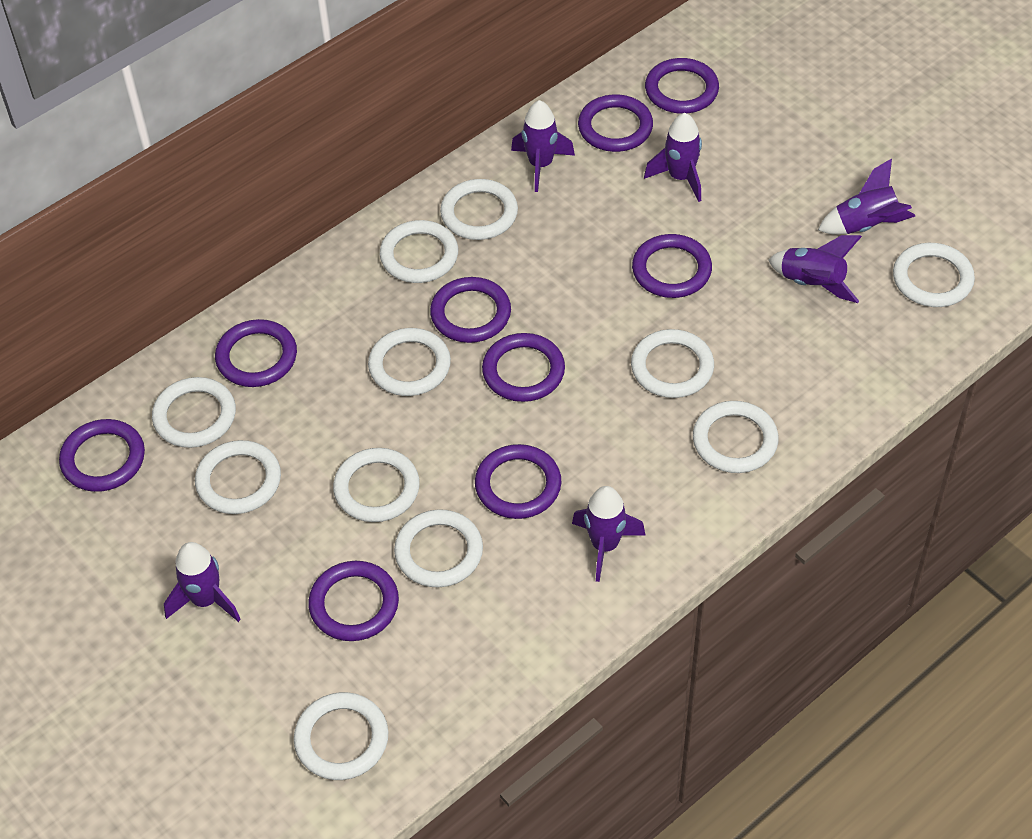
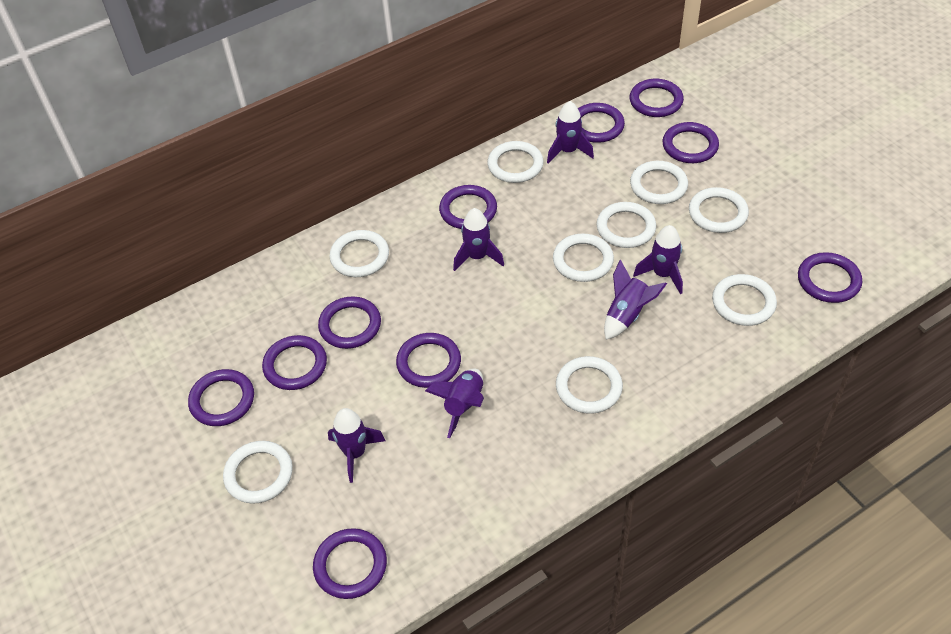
purple ring: 9 -> 10
white ring: 11 -> 9

